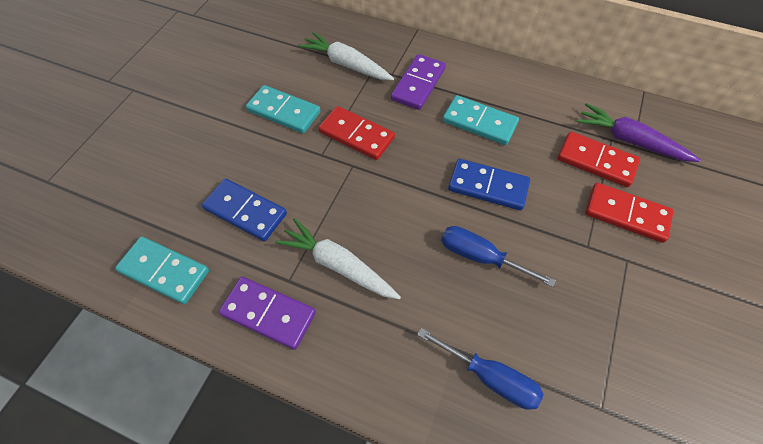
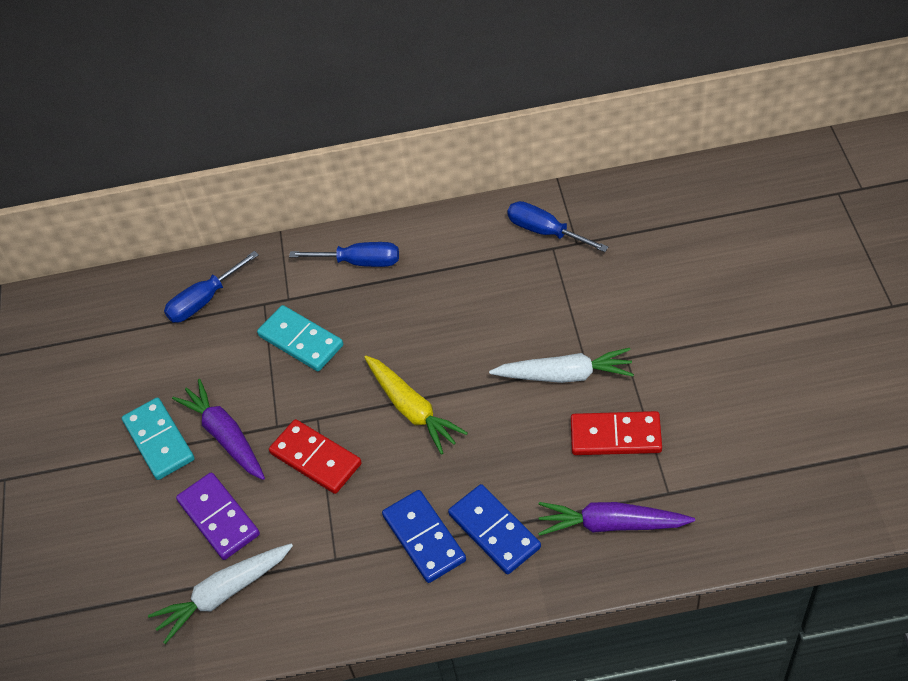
blue screwdriver: 2 -> 3
purple carrot: 1 -> 2
purple domino: 2 -> 1
red domino: 3 -> 2
turquoise domino: 3 -> 2
yellow carrot: 0 -> 1

